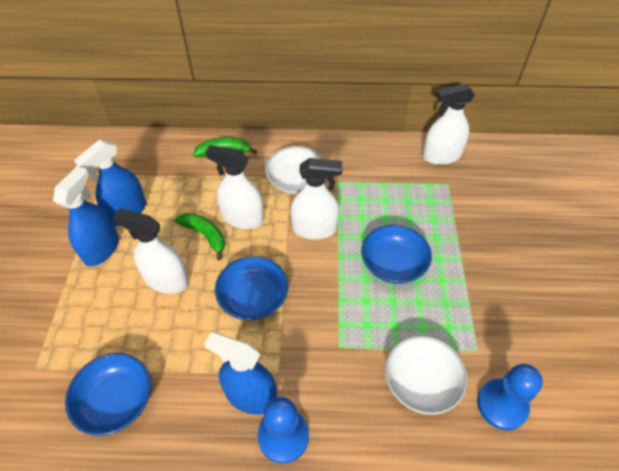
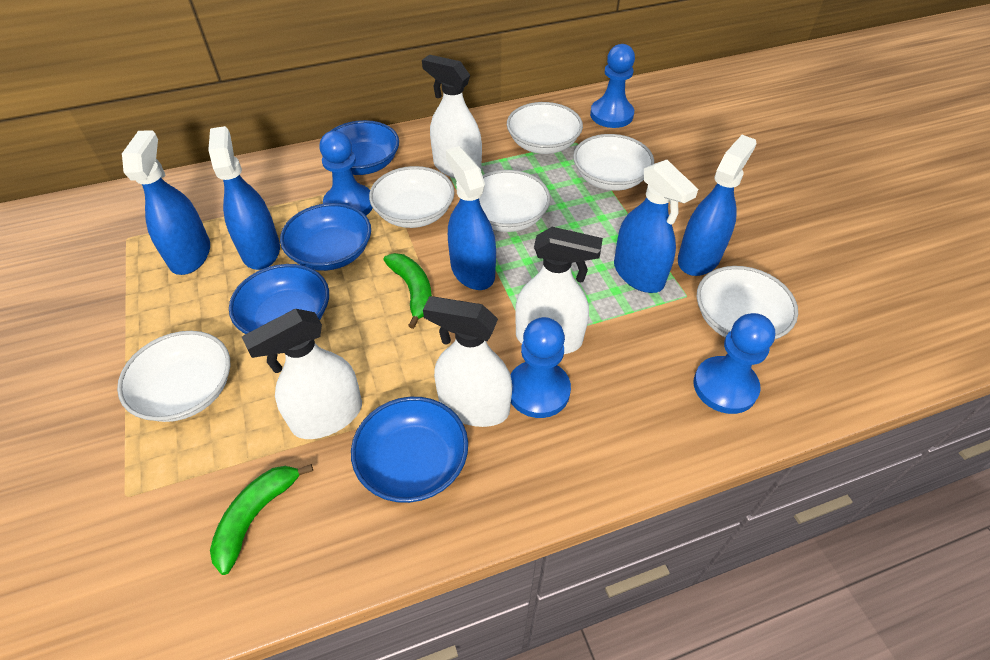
blue bowl: 3 -> 4
blue pawn: 2 -> 4
blue spray bottle: 3 -> 5
white bowl: 2 -> 6

